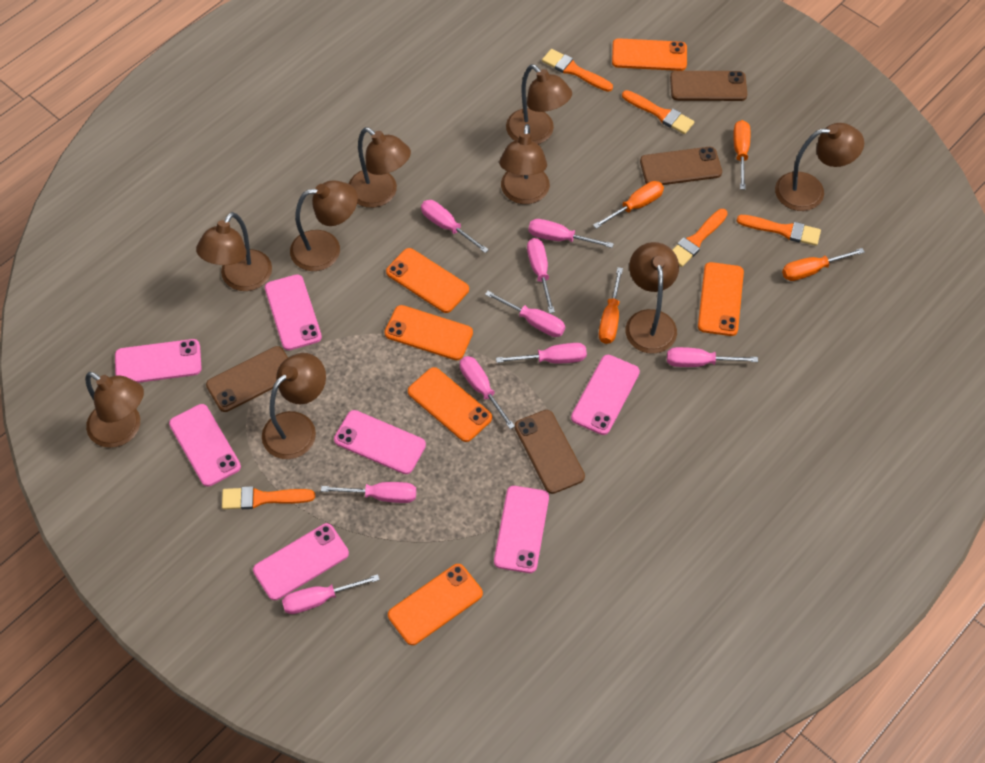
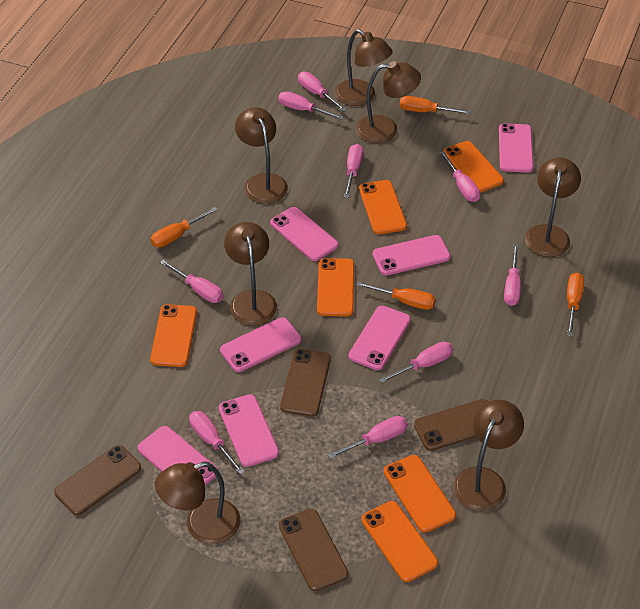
brown lamp: 9 -> 7
orange brush: 5 -> 0

